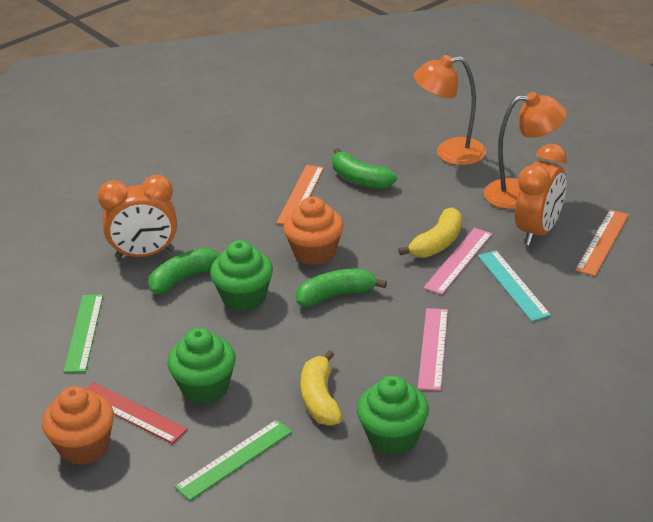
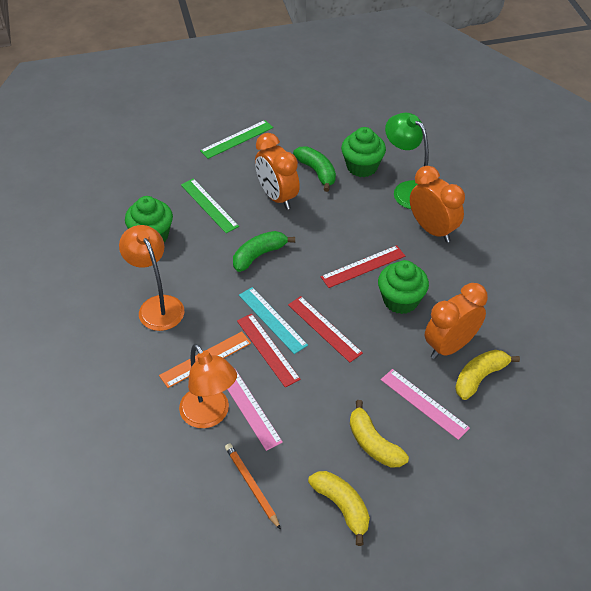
green banana: 3 -> 2
green lamp: 0 -> 1
orange clock: 2 -> 3
orange cupcake: 2 -> 0
orange pencil: 0 -> 1
orange ruler: 2 -> 1
red ruler: 1 -> 3
yellow banana: 2 -> 3

